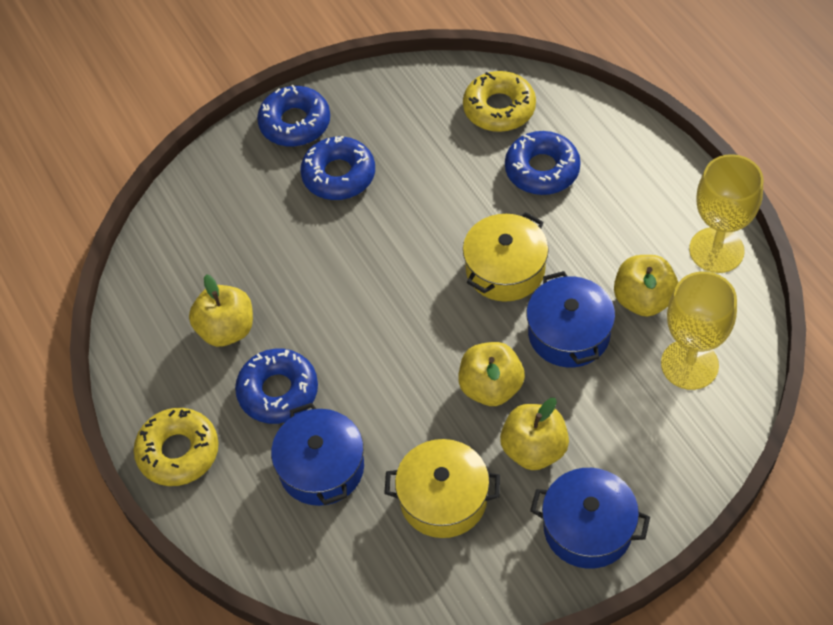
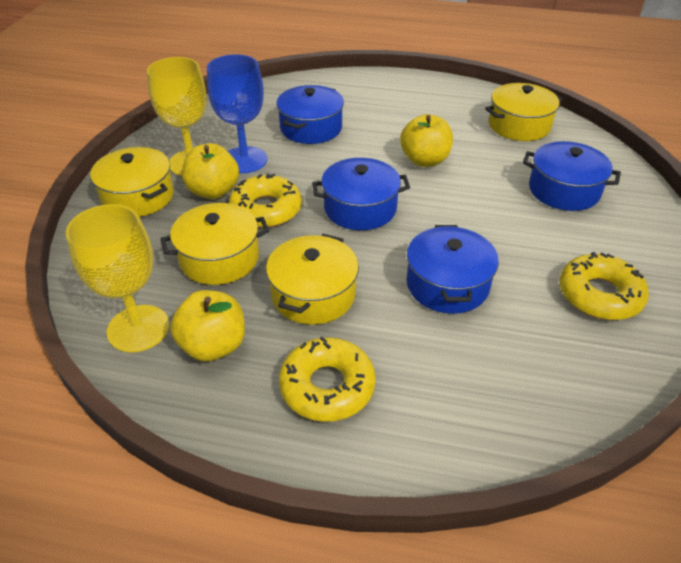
blue donut: 4 -> 0
blue goblet: 0 -> 1
blue pot: 3 -> 4
yellow apple: 4 -> 3
yellow donut: 2 -> 3
yellow pot: 2 -> 4

